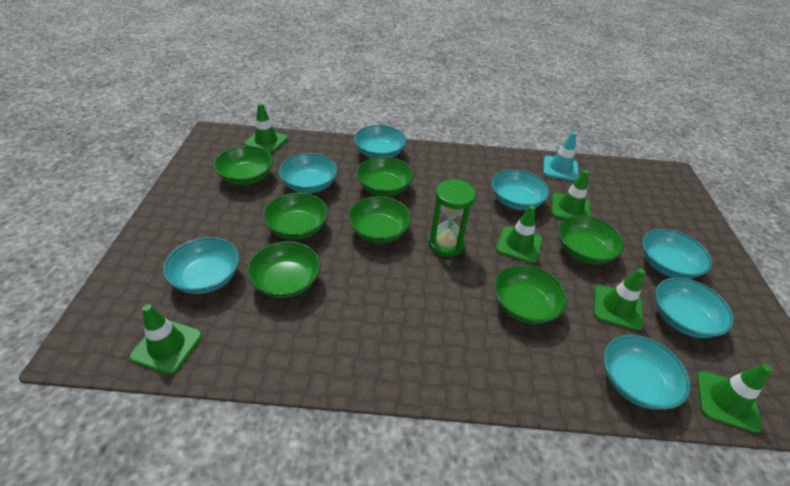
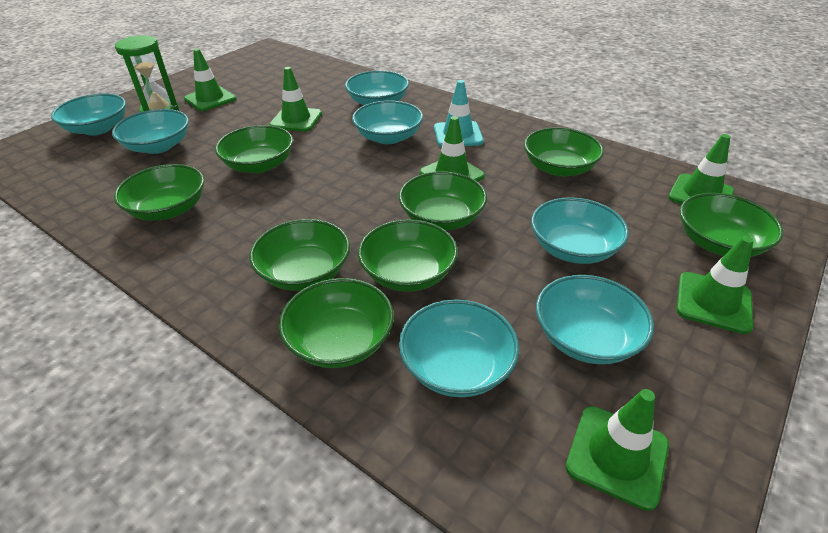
green bowl: 7 -> 8

